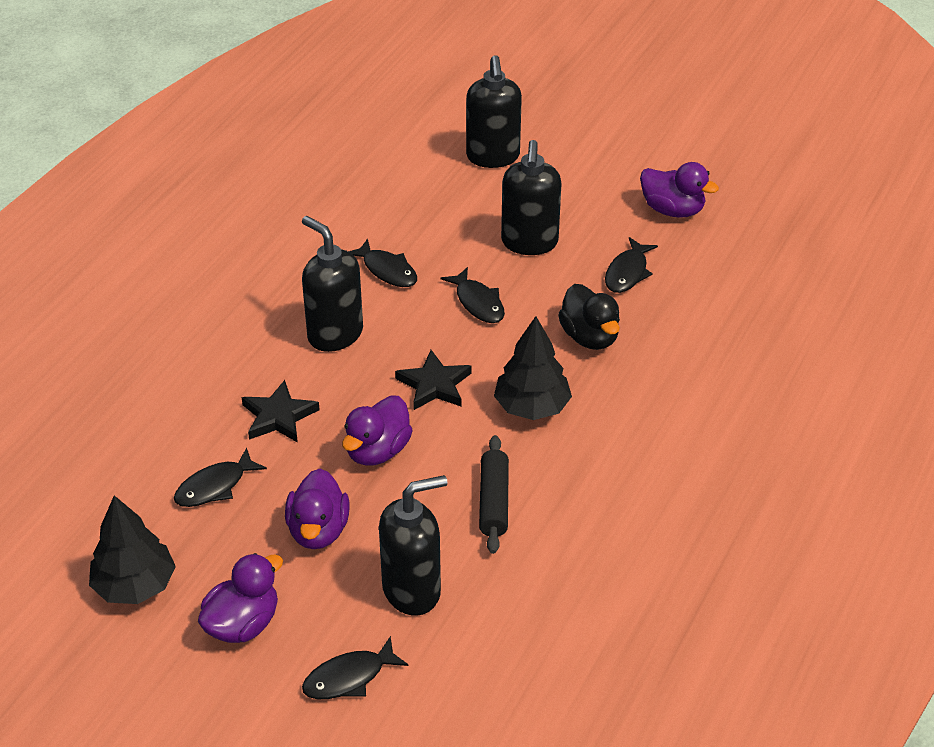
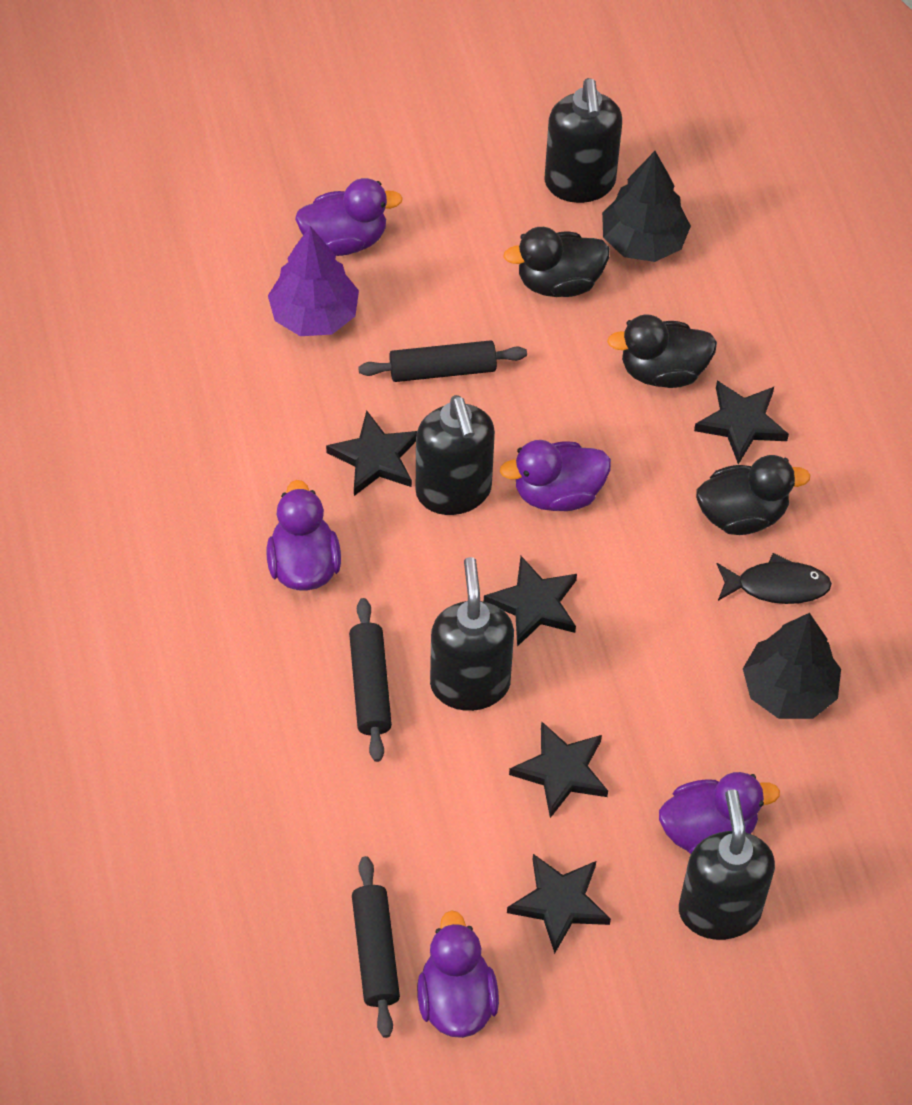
black duck: 1 -> 3
black fish: 5 -> 1
black rolling pin: 1 -> 3
black star: 2 -> 5
purple duck: 4 -> 5
purple tree: 0 -> 1

